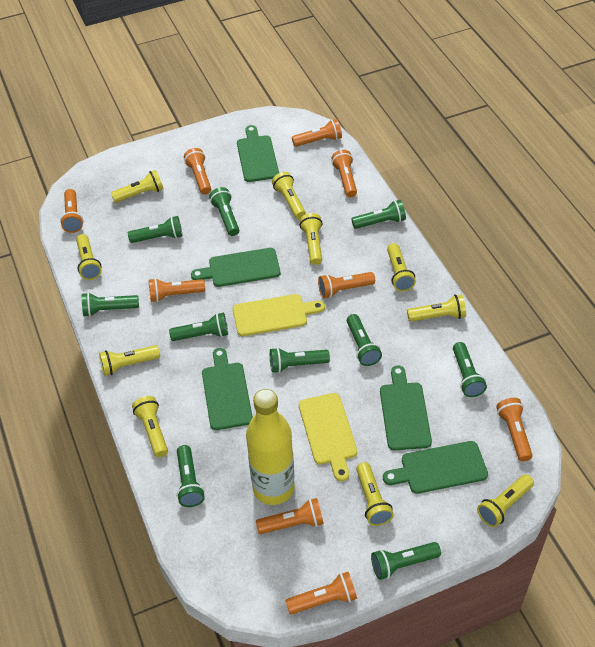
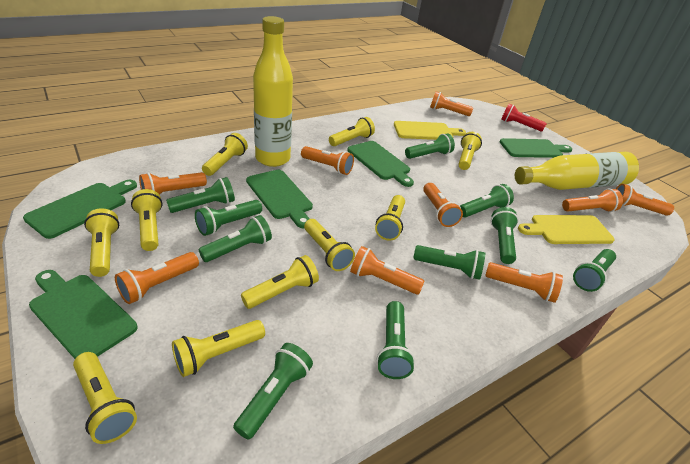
red flashlight: 0 -> 1
yellow bottle: 1 -> 2

